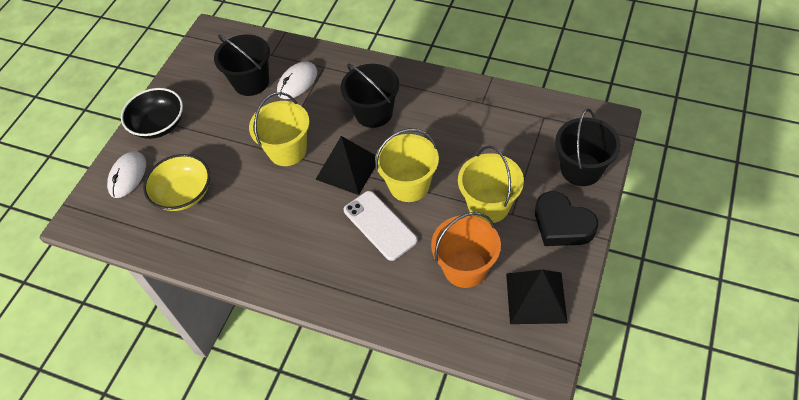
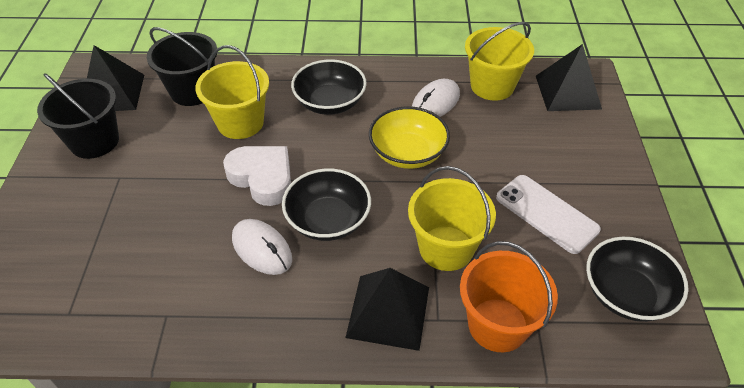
black bowl: 1 -> 3
black bucket: 3 -> 2
black heart: 1 -> 0
black pyramid: 2 -> 3
white heart: 0 -> 1

